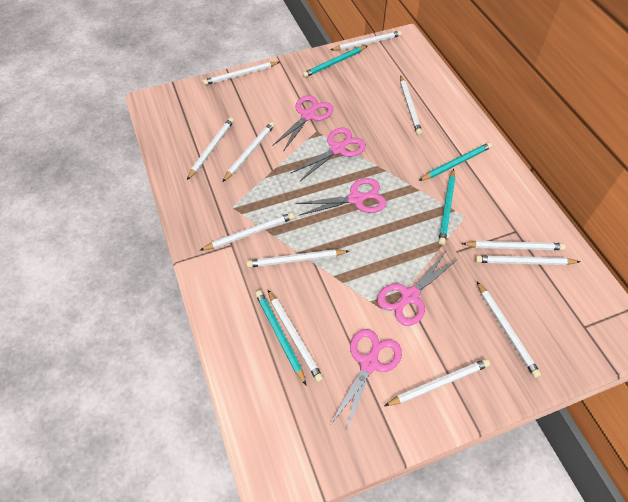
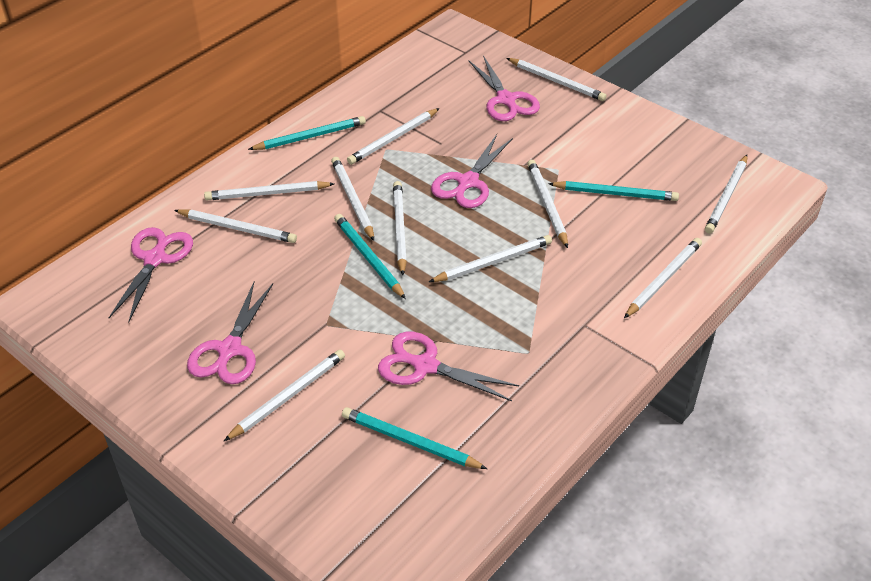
white pencil: 12 -> 11

